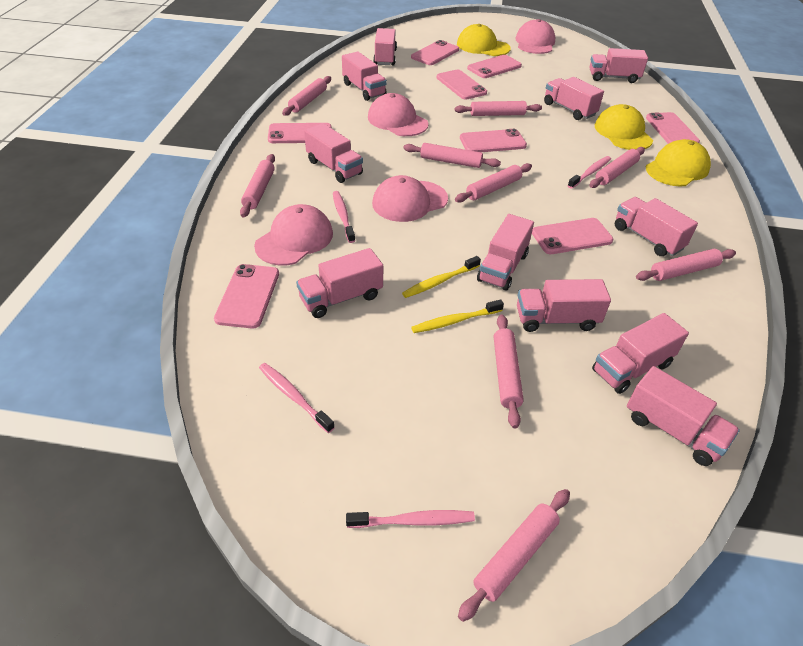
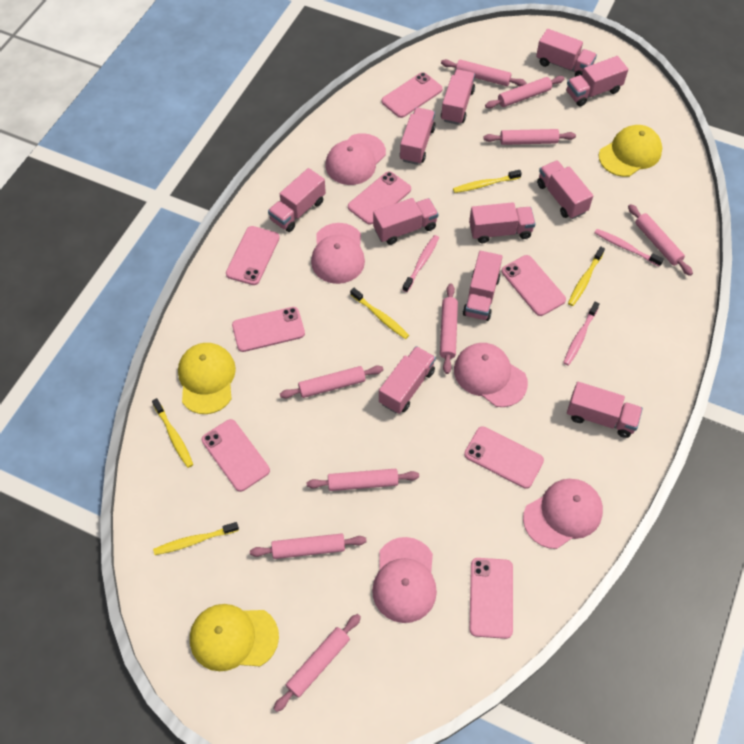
pink cap: 4 -> 5
pink toothbrush: 4 -> 3
yellow toothbrush: 2 -> 5

